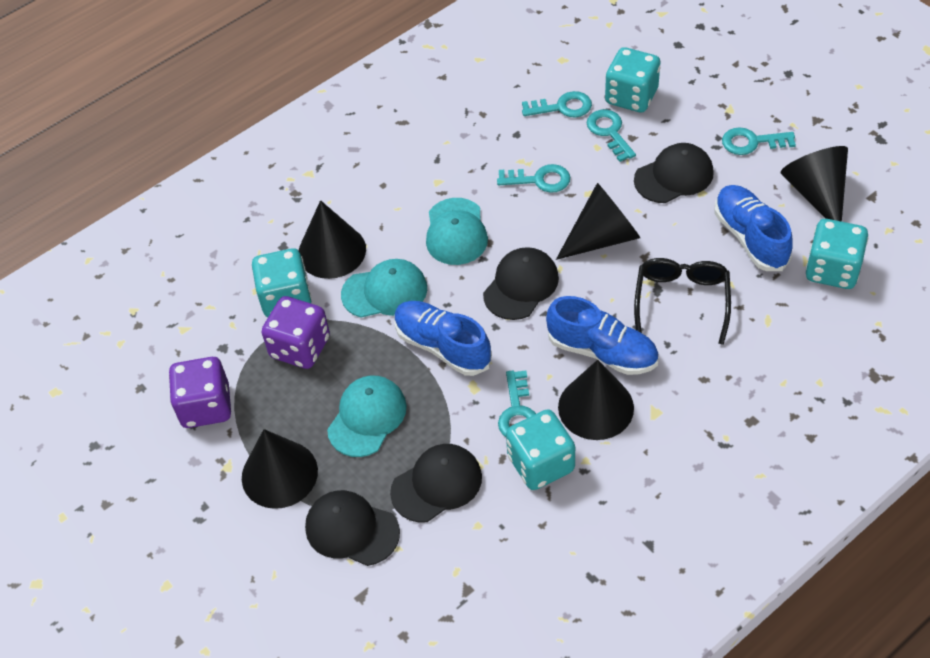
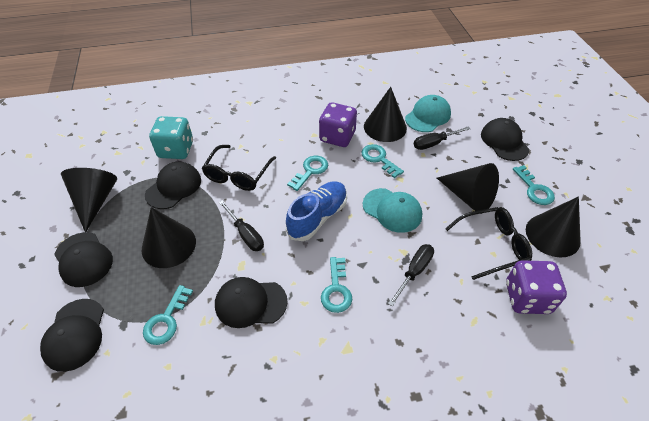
black cap: 4 -> 5
black glasses: 1 -> 2
black screwdriver: 0 -> 3
blue shoe: 3 -> 1
turquoise cap: 3 -> 2
turquoise dice: 4 -> 1

